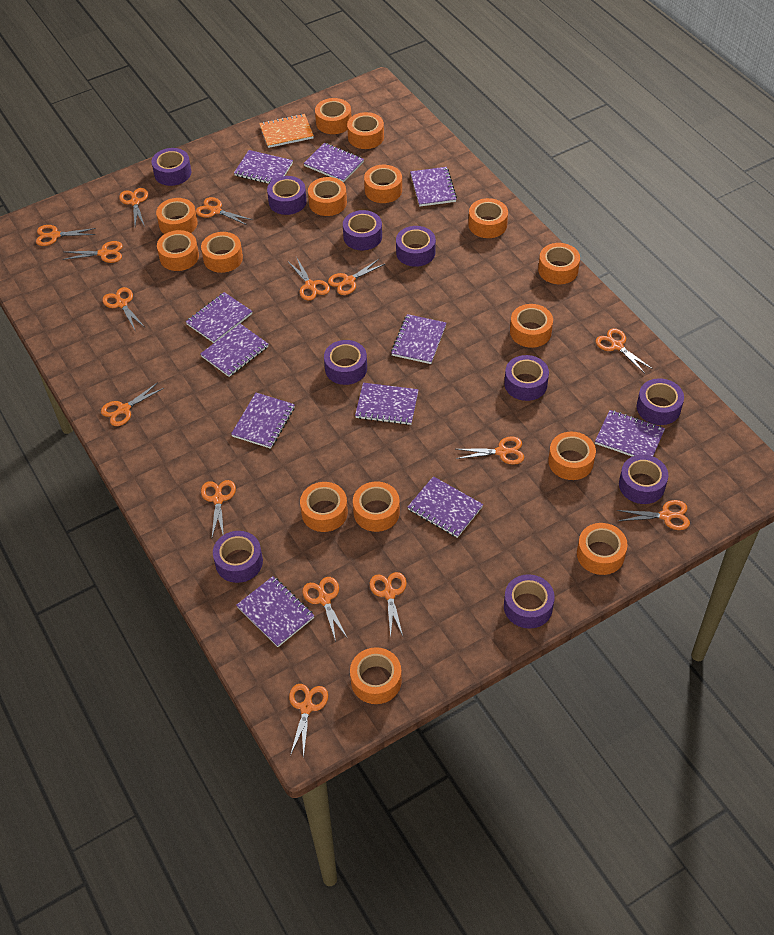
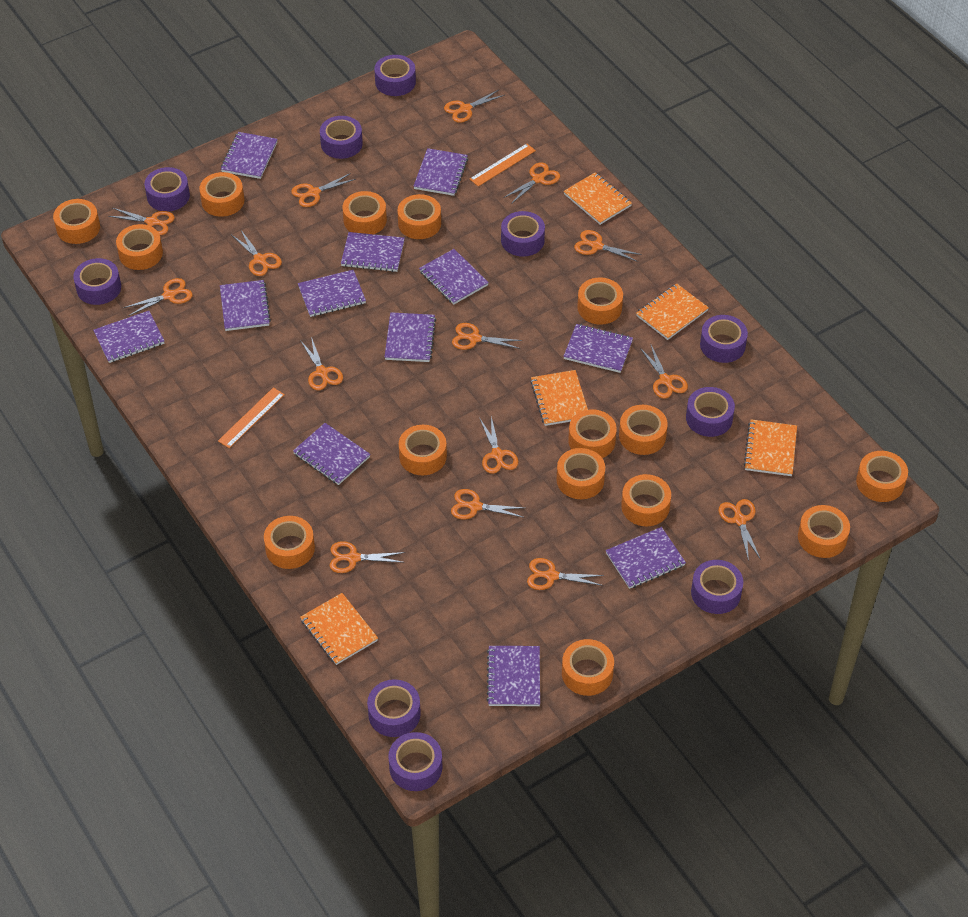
orange notebook: 1 -> 5
orange ruler: 0 -> 2
purple notebook: 11 -> 12

